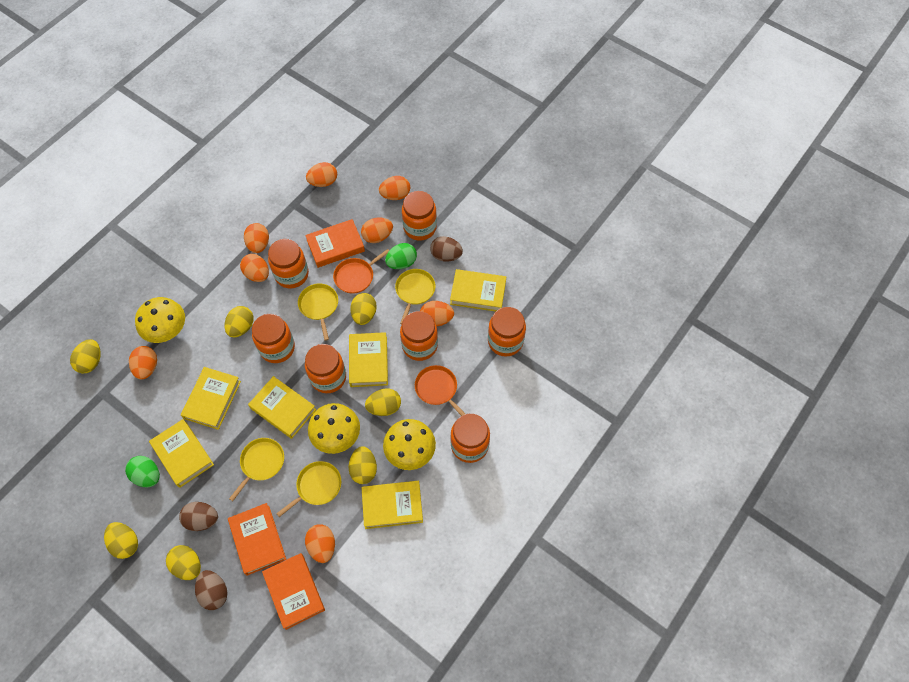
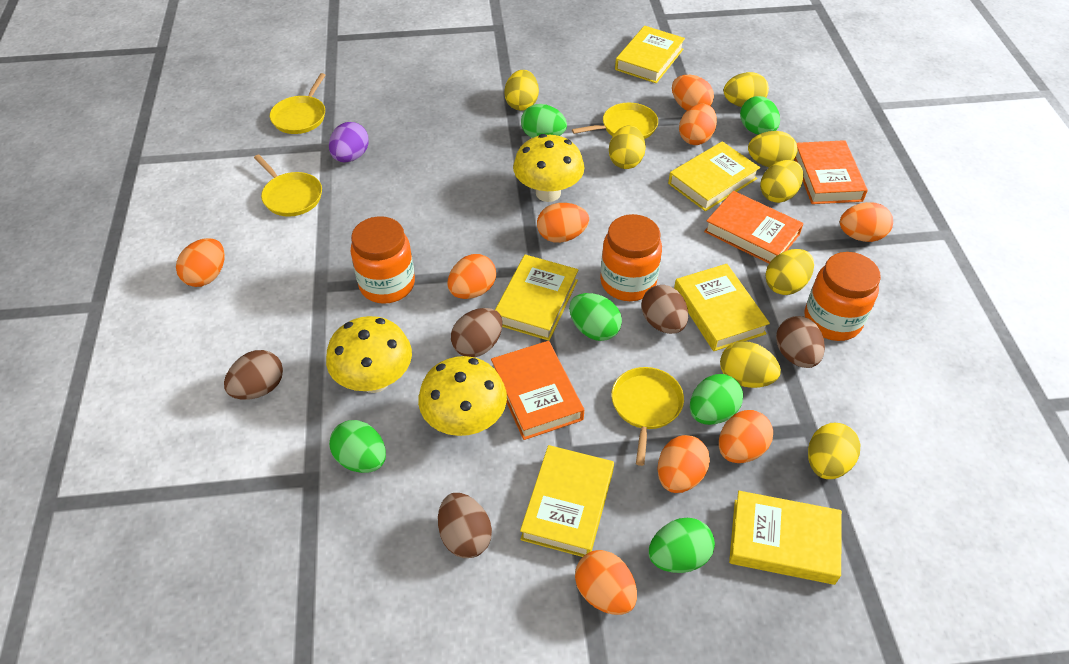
brown egg: 3 -> 5
green egg: 2 -> 6
orange egg: 8 -> 9
orange jar: 7 -> 3
orange pan: 2 -> 0
purple egg: 0 -> 1
yellow egg: 7 -> 8

